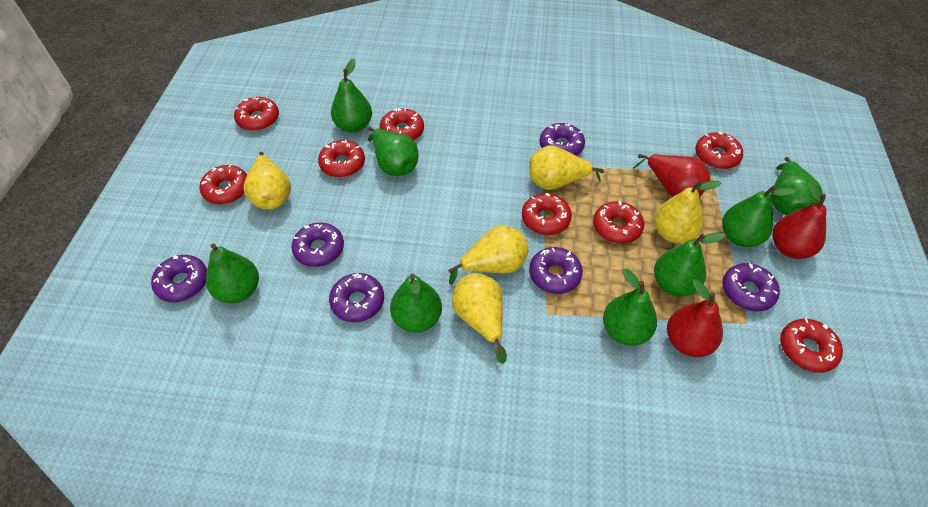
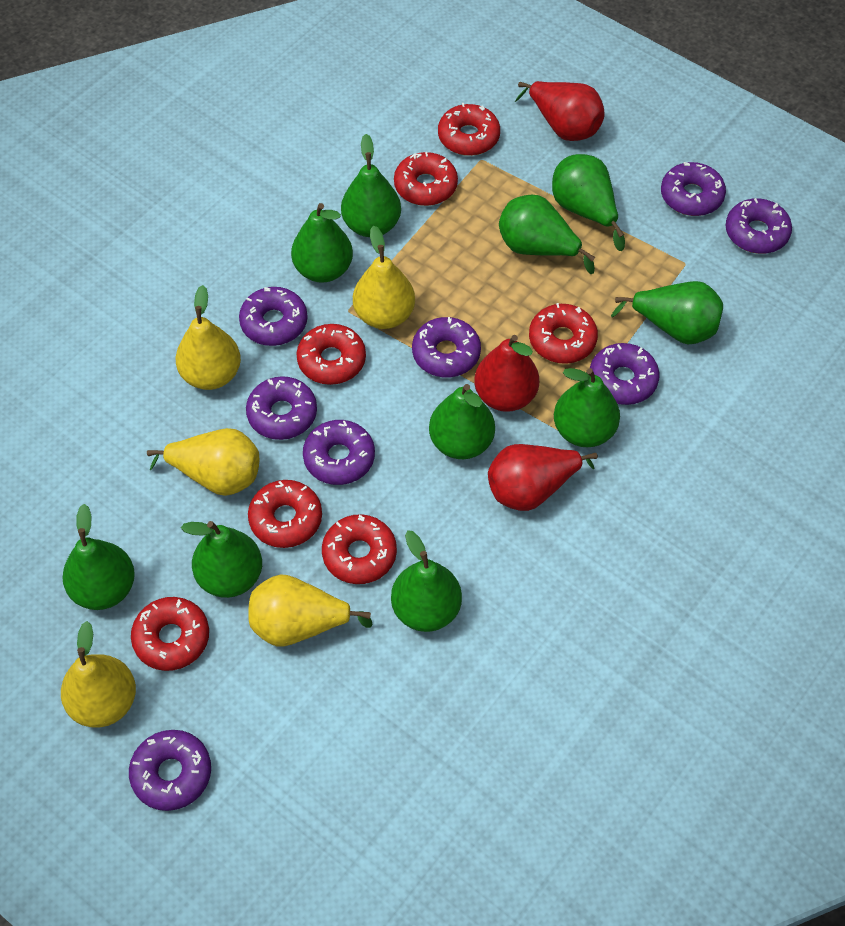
green pear: 8 -> 10
purple donut: 6 -> 8
red donut: 8 -> 7

